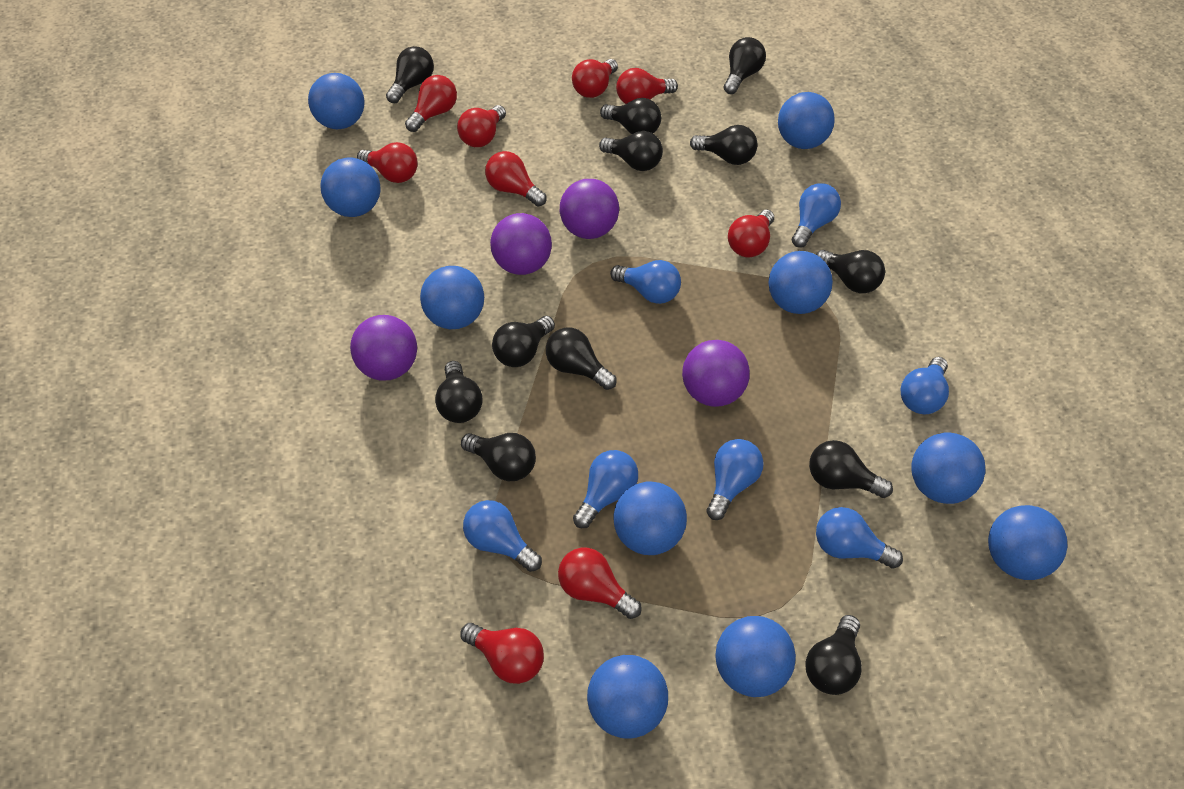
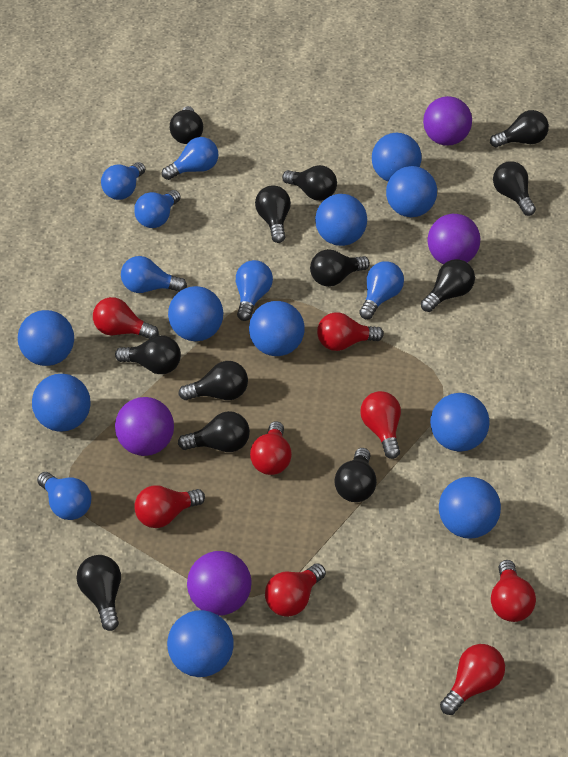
red light bulb: 9 -> 8

